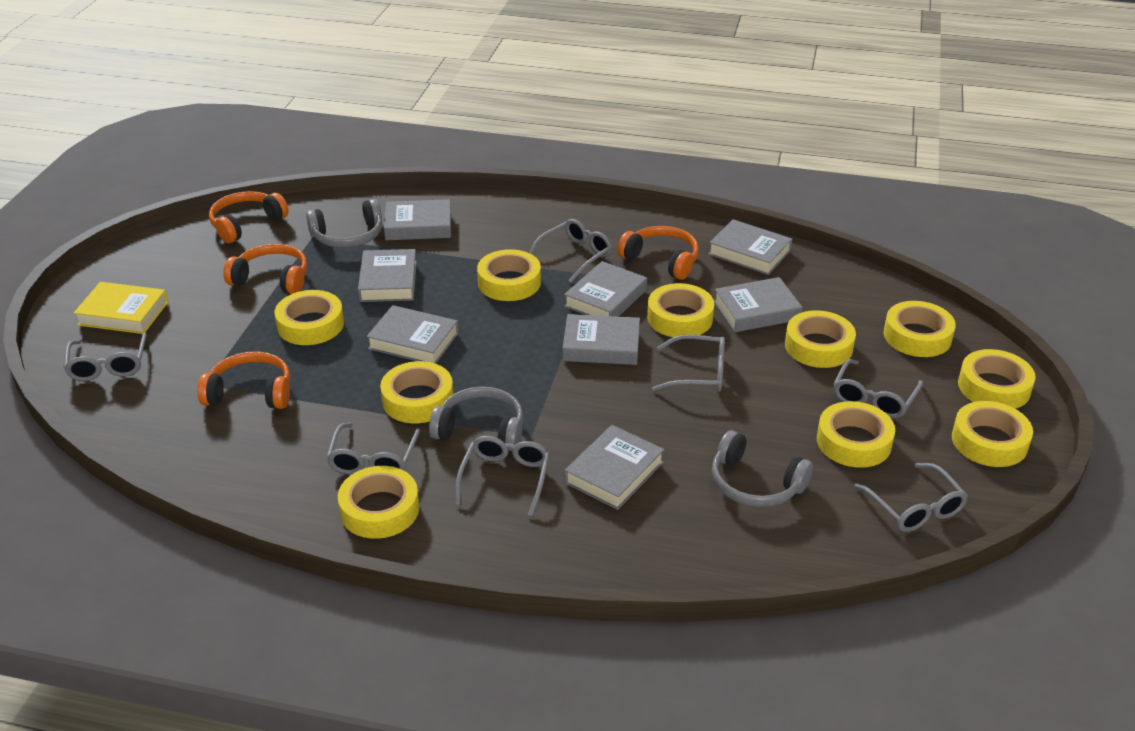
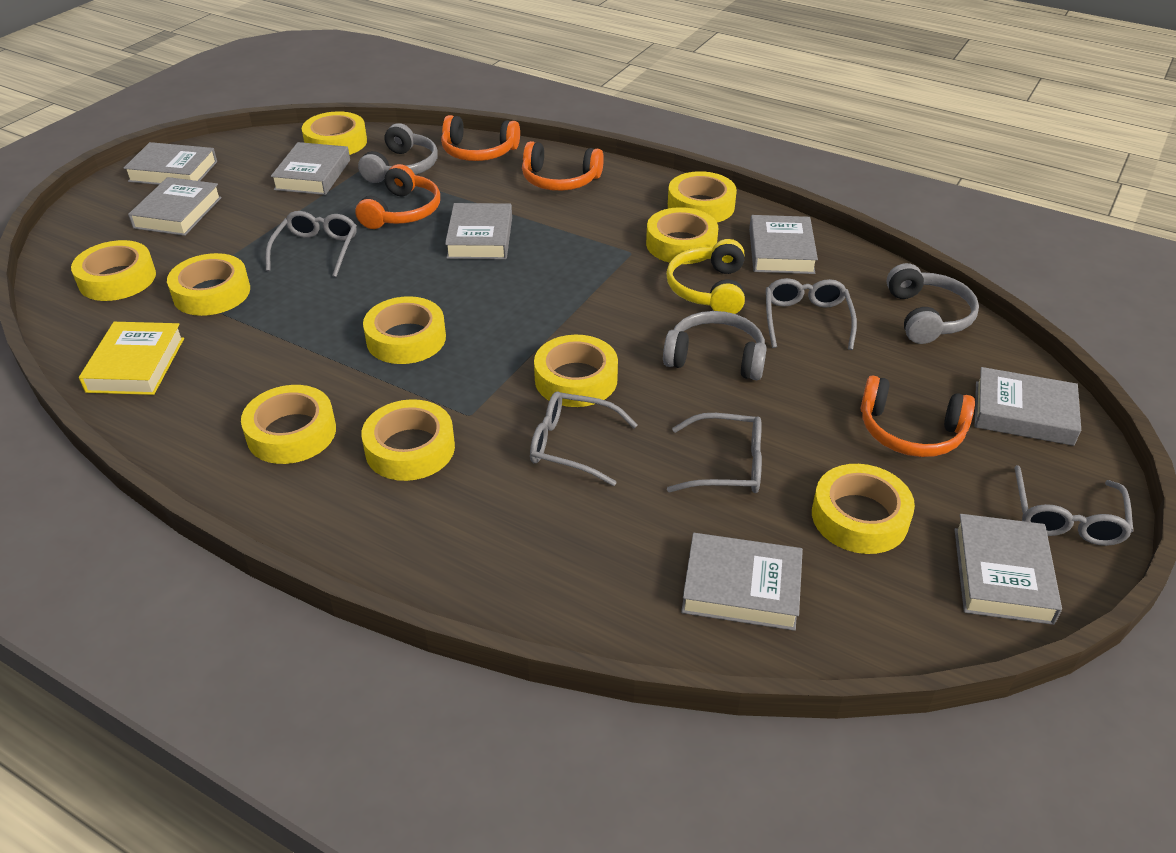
grey glasses: 7 -> 5
yellow headphones: 0 -> 1

